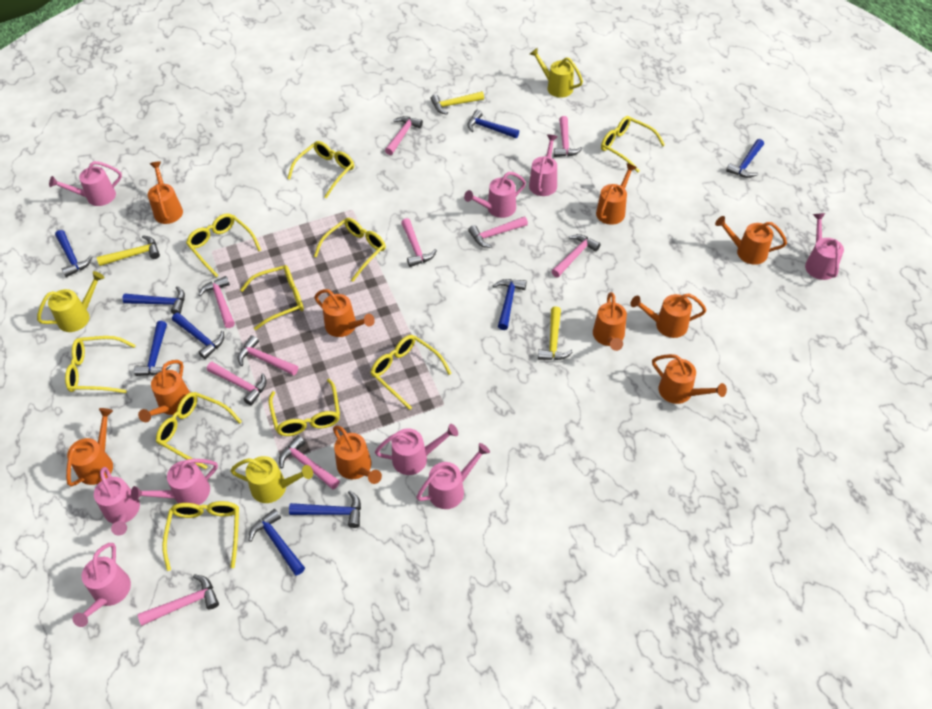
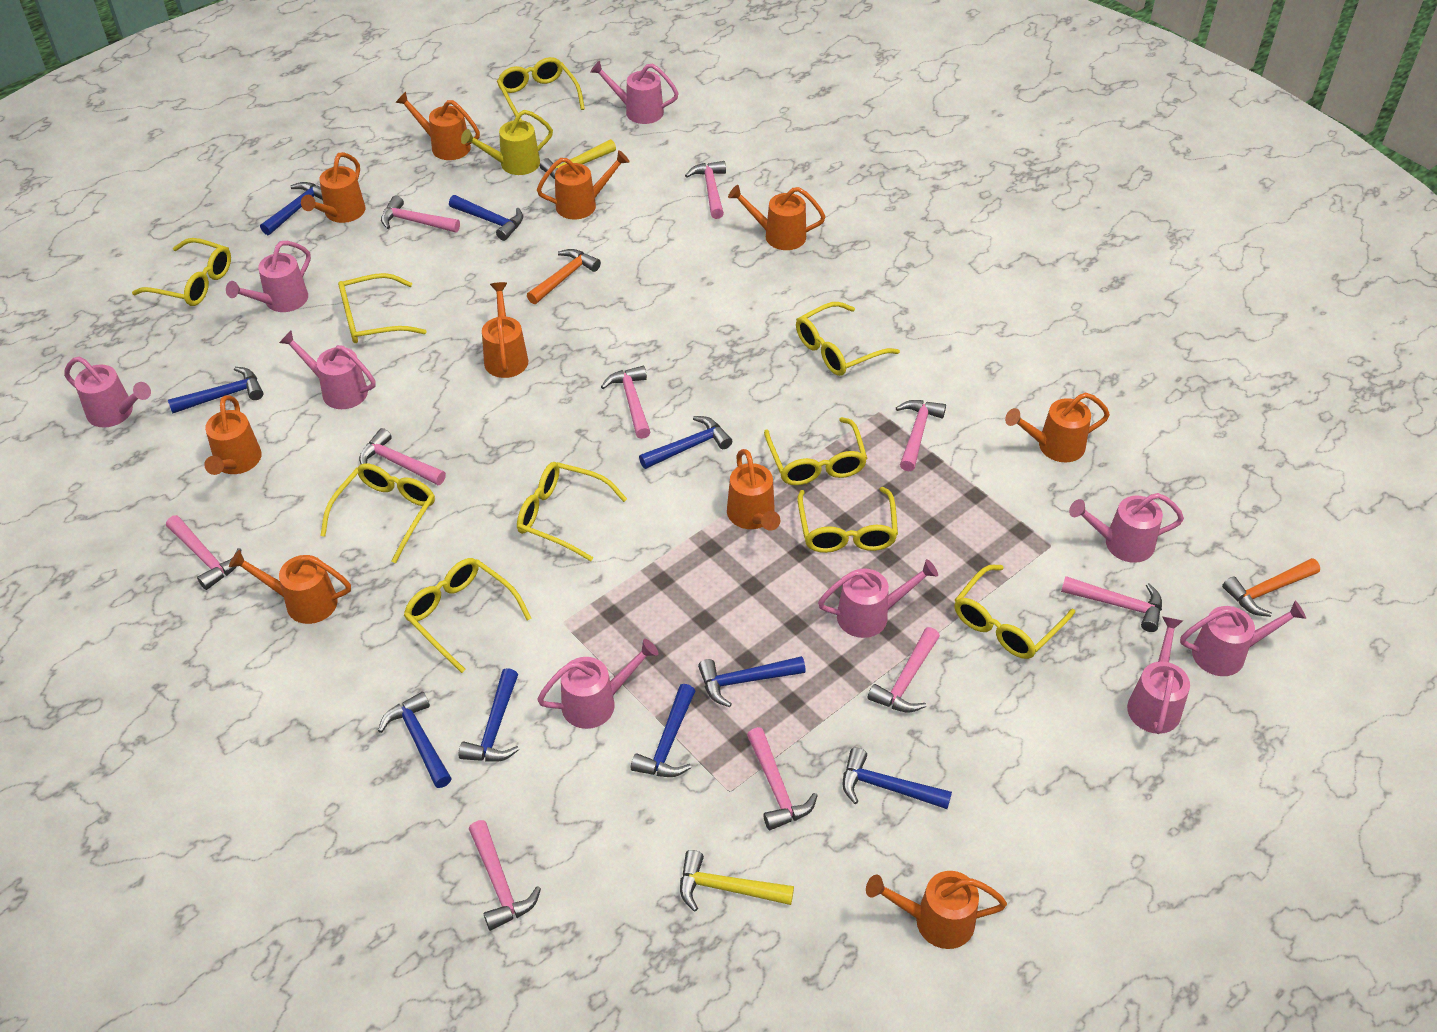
orange hammer: 0 -> 2
yellow hammer: 3 -> 2
yellow watering can: 3 -> 1

